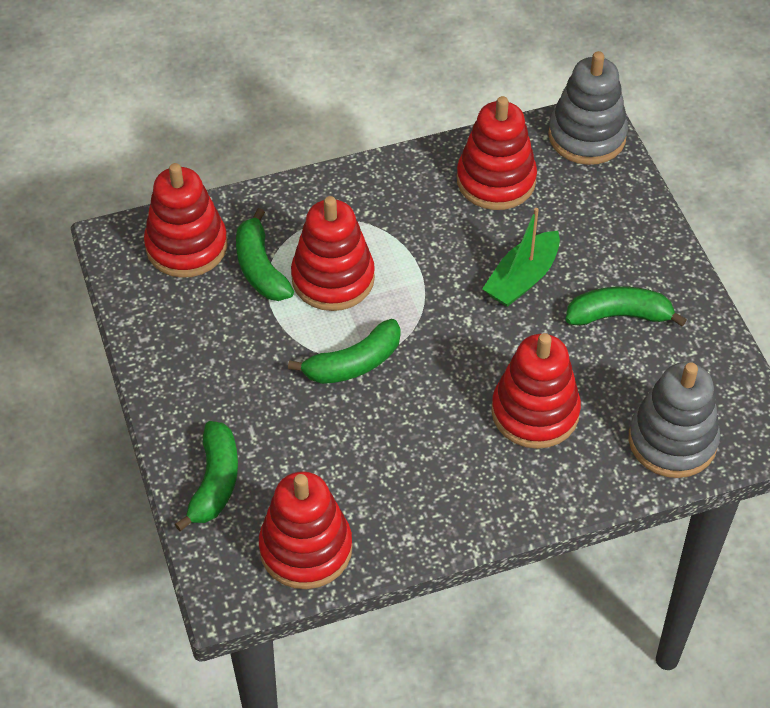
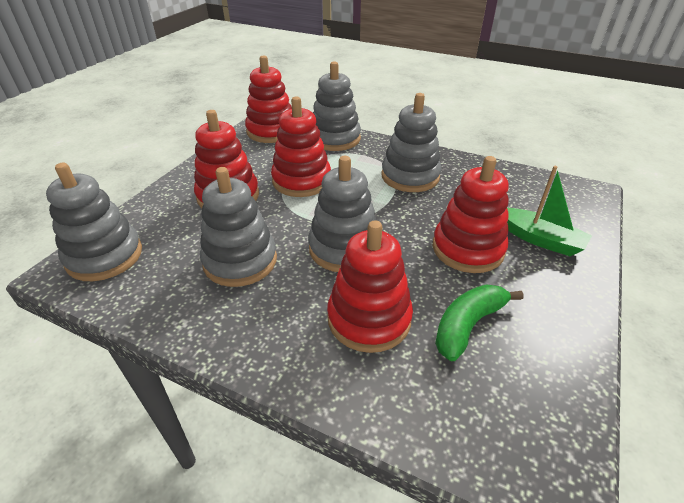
green banana: 4 -> 1
grey stacking toy: 2 -> 5

